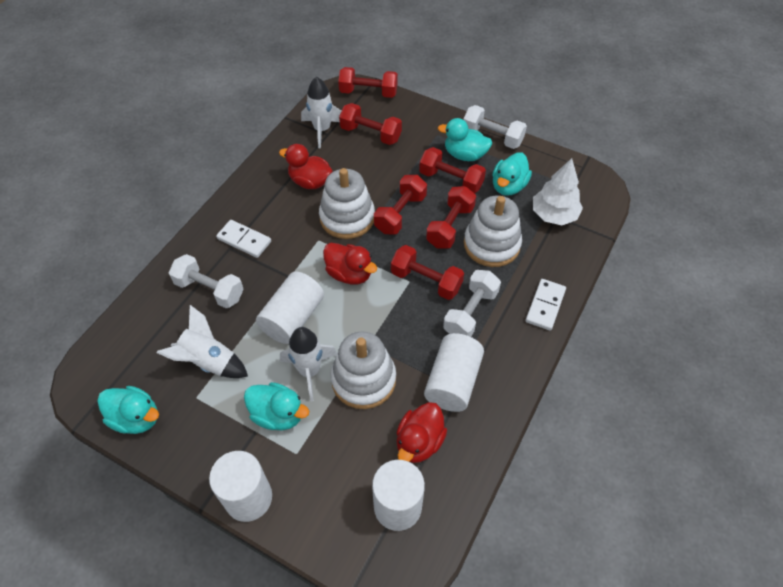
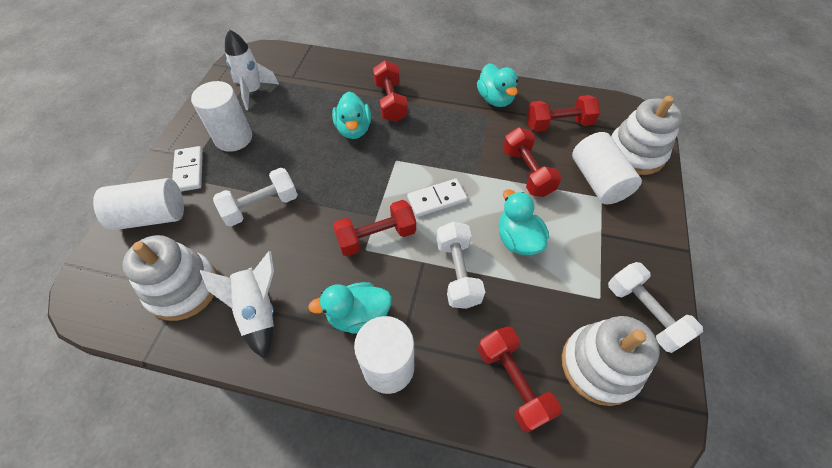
red duck: 3 -> 0
red dumbbell: 6 -> 5
white rocket: 3 -> 2
white tree: 1 -> 0

